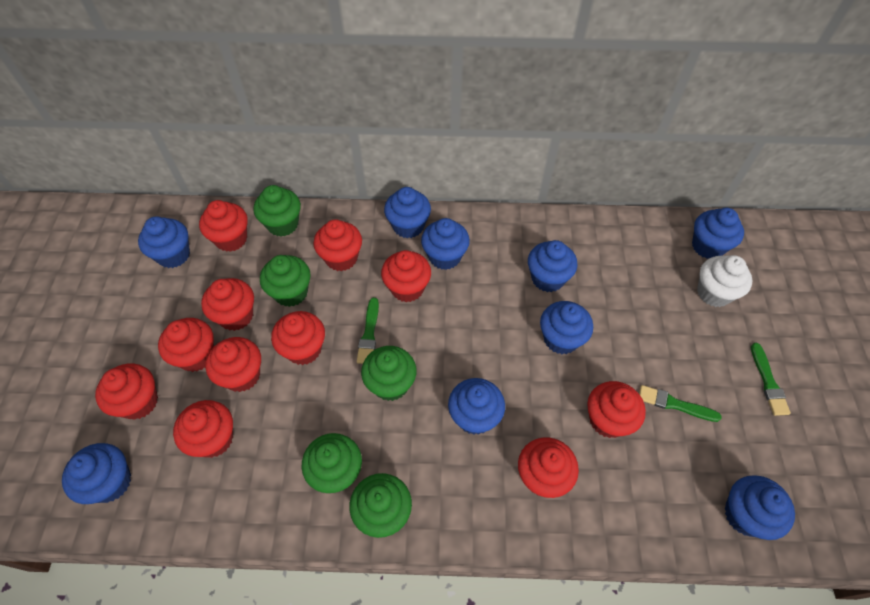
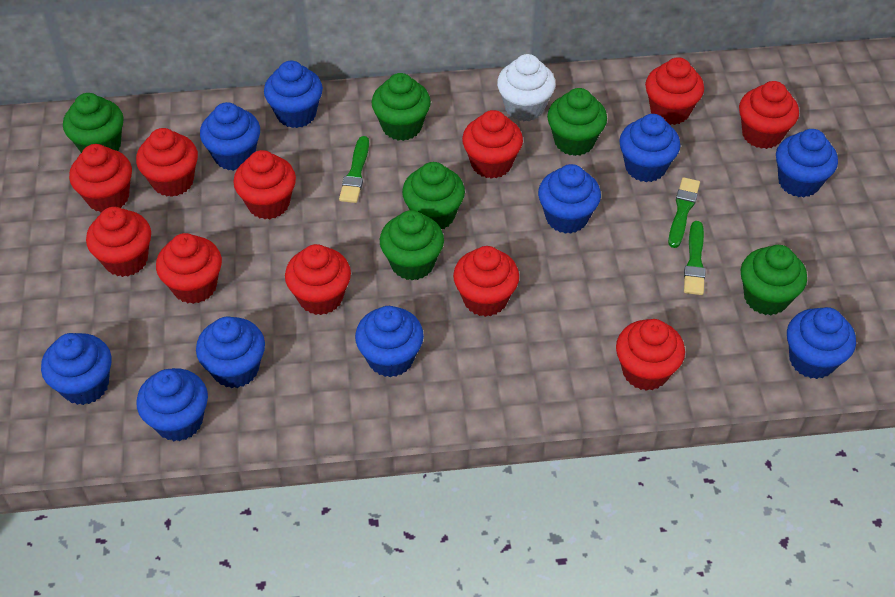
blue cupcake: 9 -> 10
green cupcake: 5 -> 6

